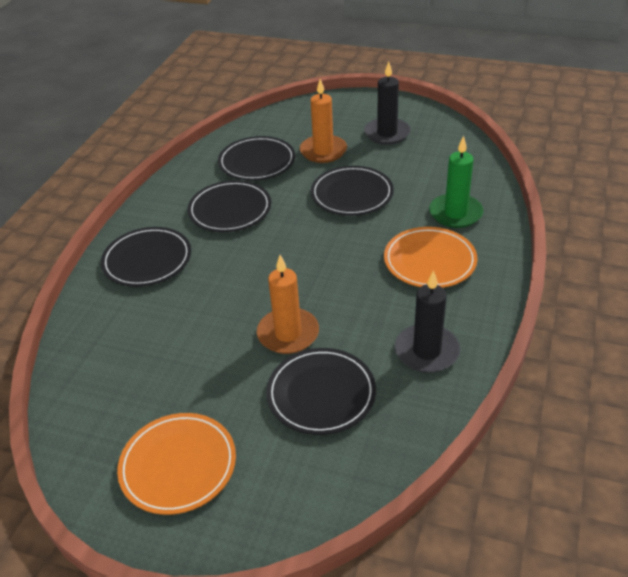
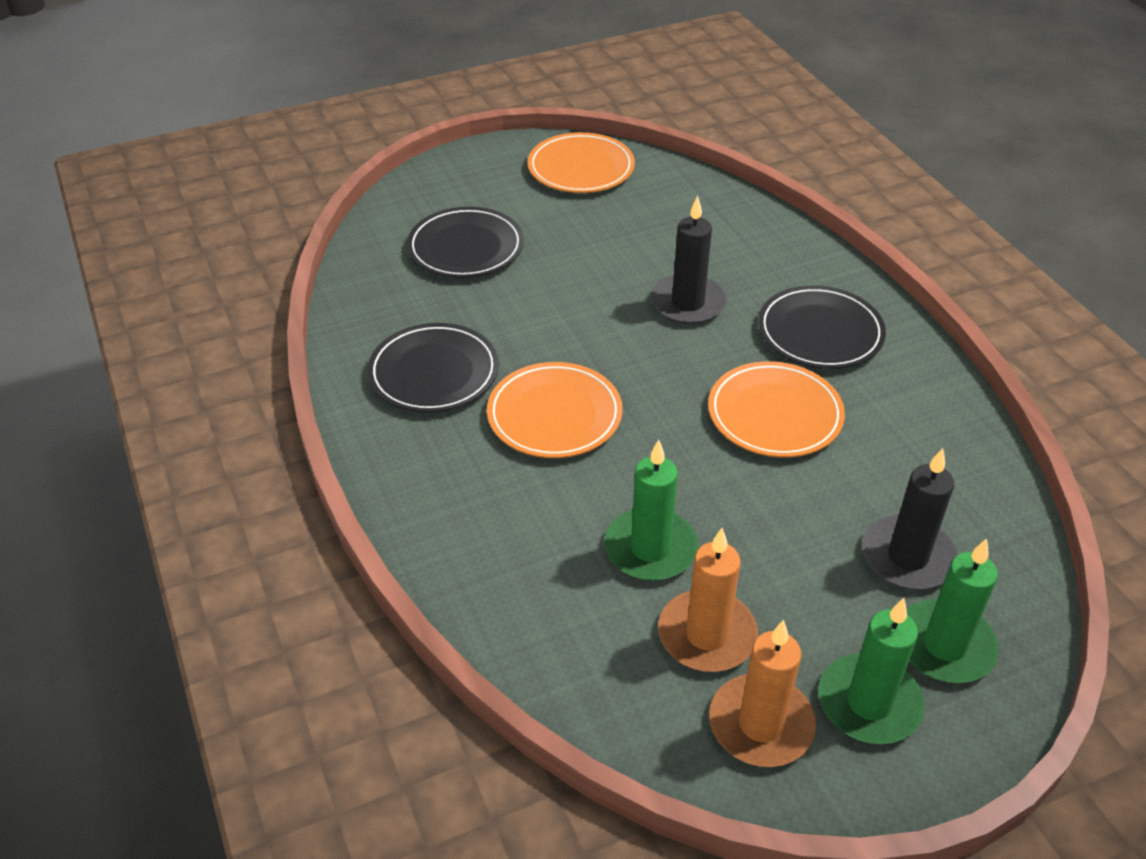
black plate: 5 -> 3
green candle: 1 -> 3
orange plate: 2 -> 3

